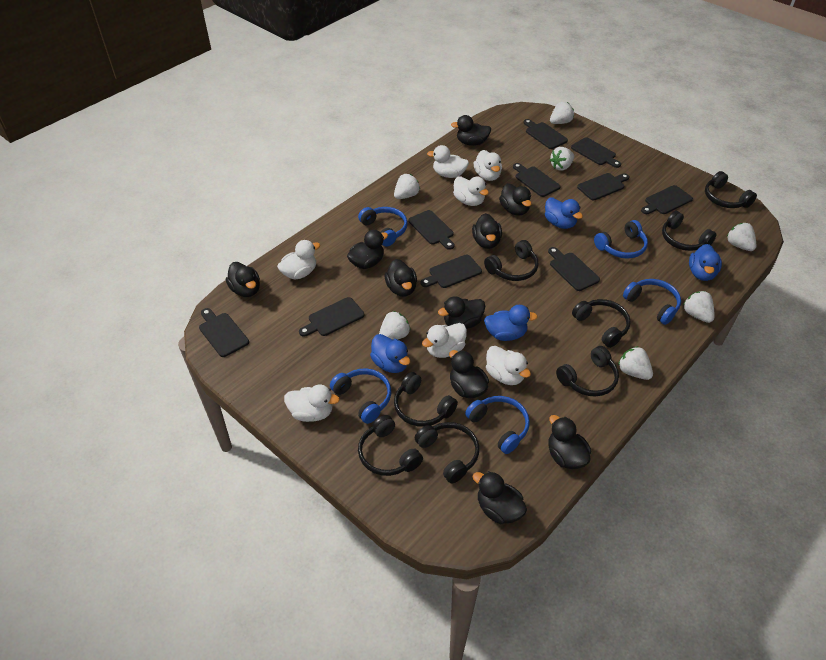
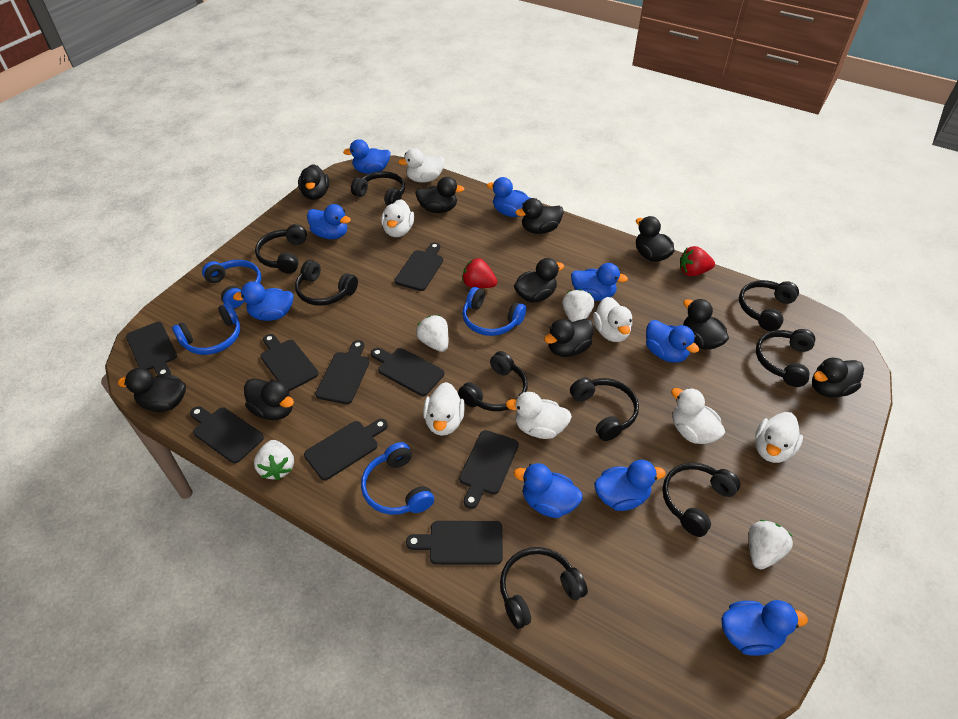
black cutting board: 10 -> 9
black headphones: 8 -> 9
blue duck: 4 -> 9
blue headphones: 5 -> 4
red strawberry: 0 -> 2
white strawberry: 7 -> 4

